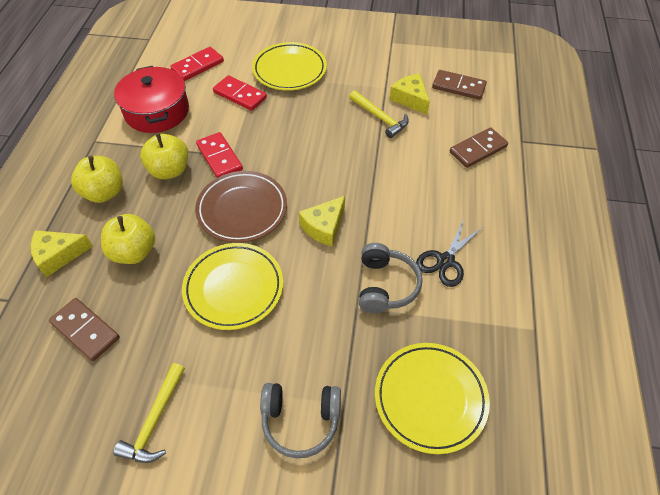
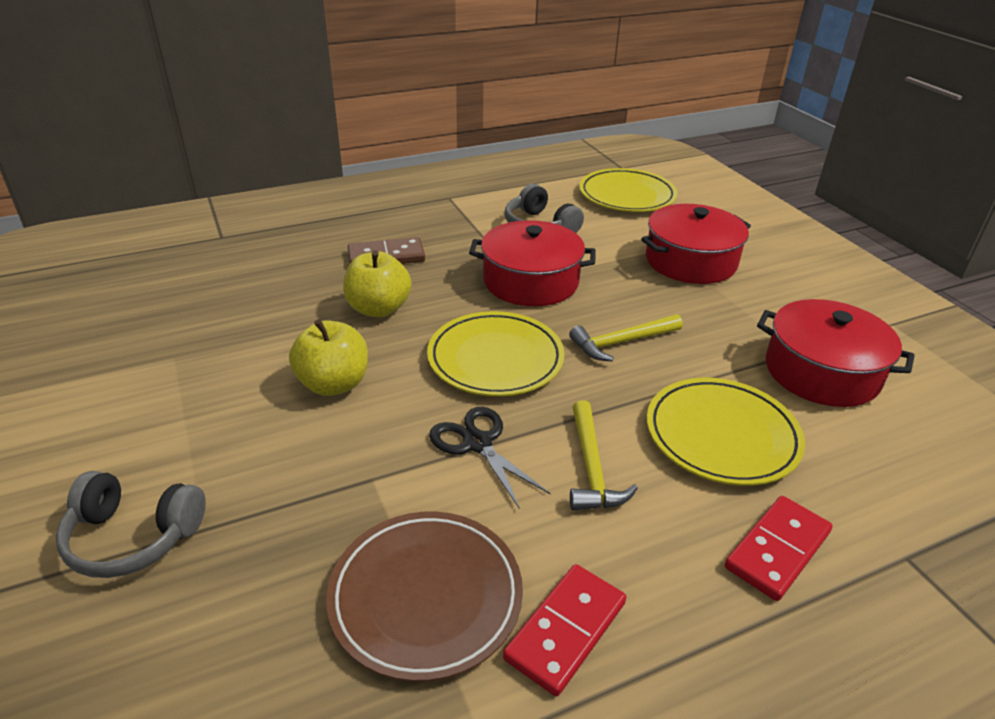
brown domino: 3 -> 1
red domino: 3 -> 2
red pot: 1 -> 3
yellow apple: 3 -> 2
yellow cheese: 3 -> 0

